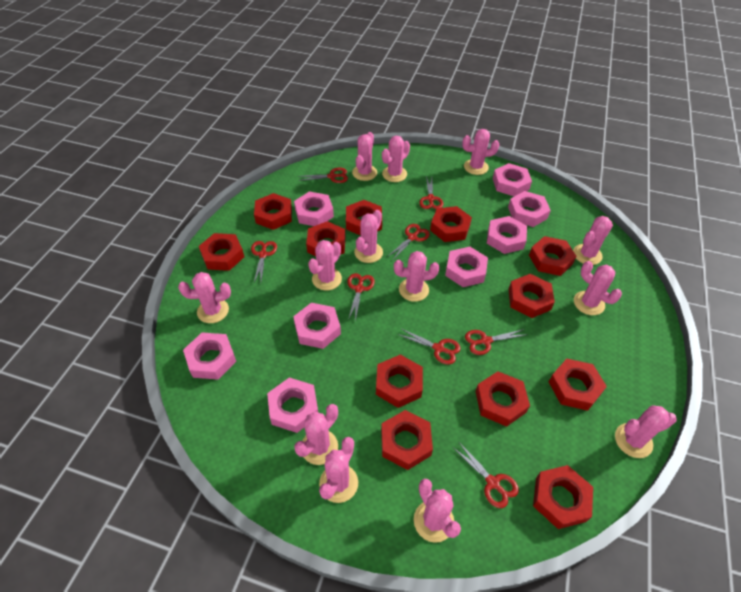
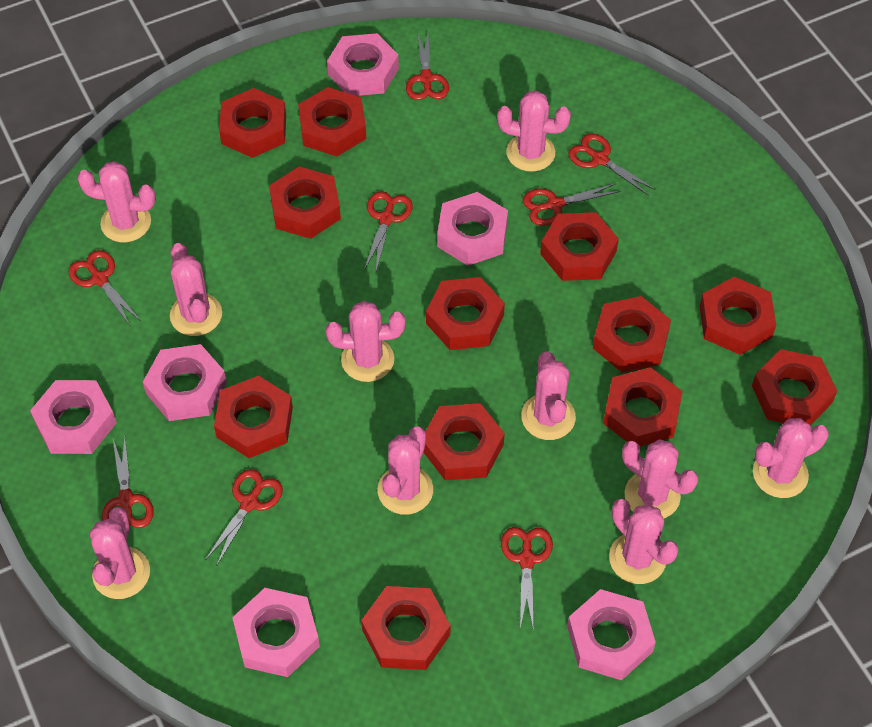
pink cactus: 13 -> 10
pink nut: 8 -> 6

